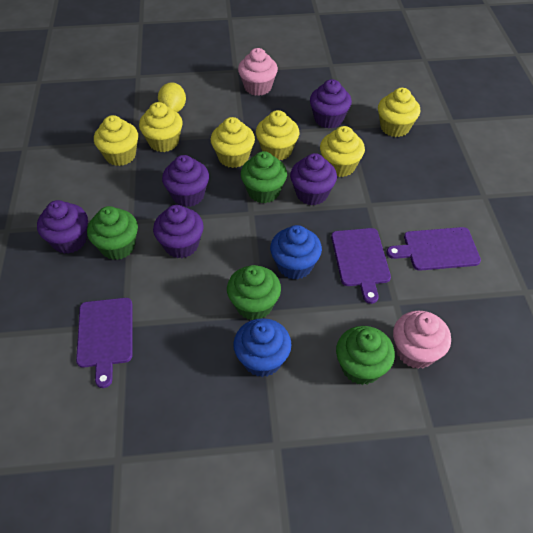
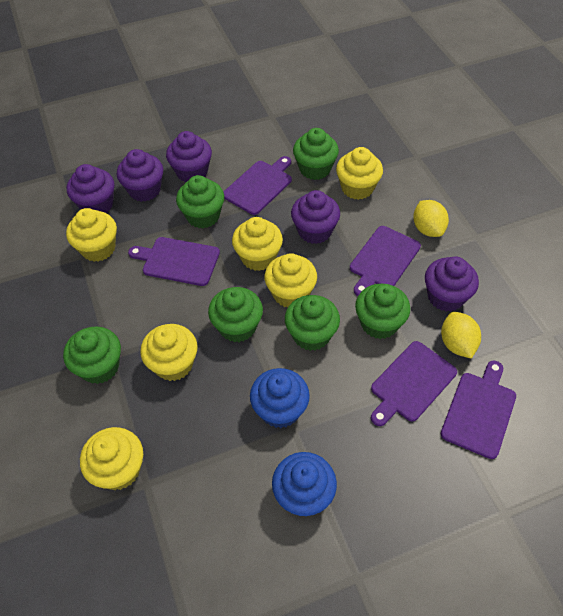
green cupcake: 4 -> 6
pink cupcake: 2 -> 0
purple cutting board: 3 -> 5
yellow lemon: 1 -> 2

